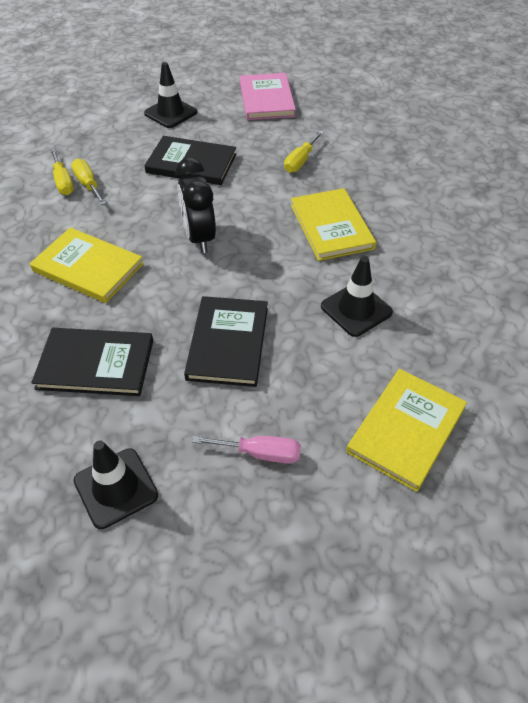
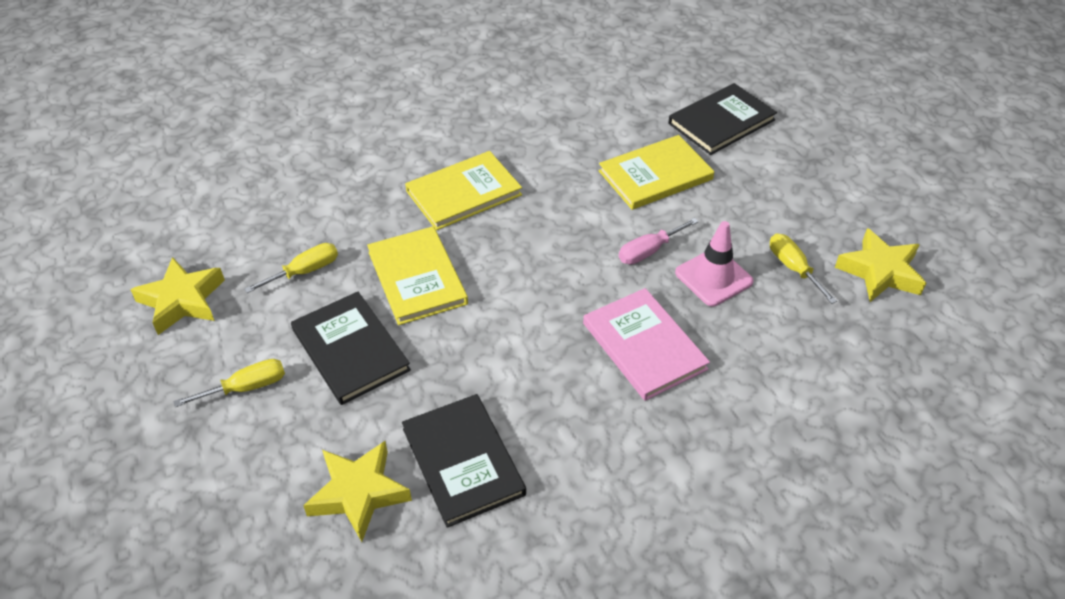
black clock: 1 -> 0
black traffic cone: 3 -> 0
pink traffic cone: 0 -> 1
yellow star: 0 -> 3

